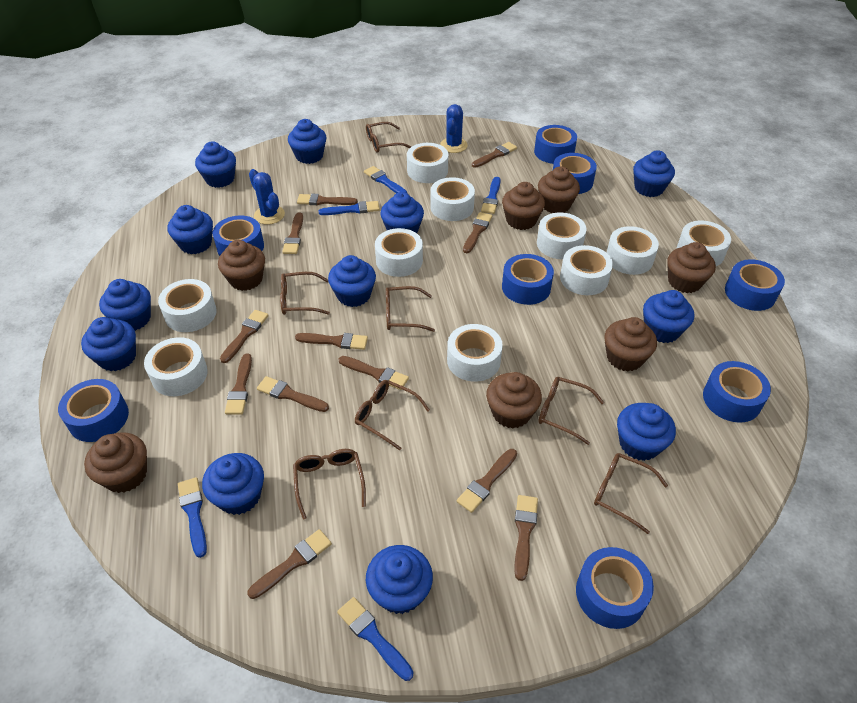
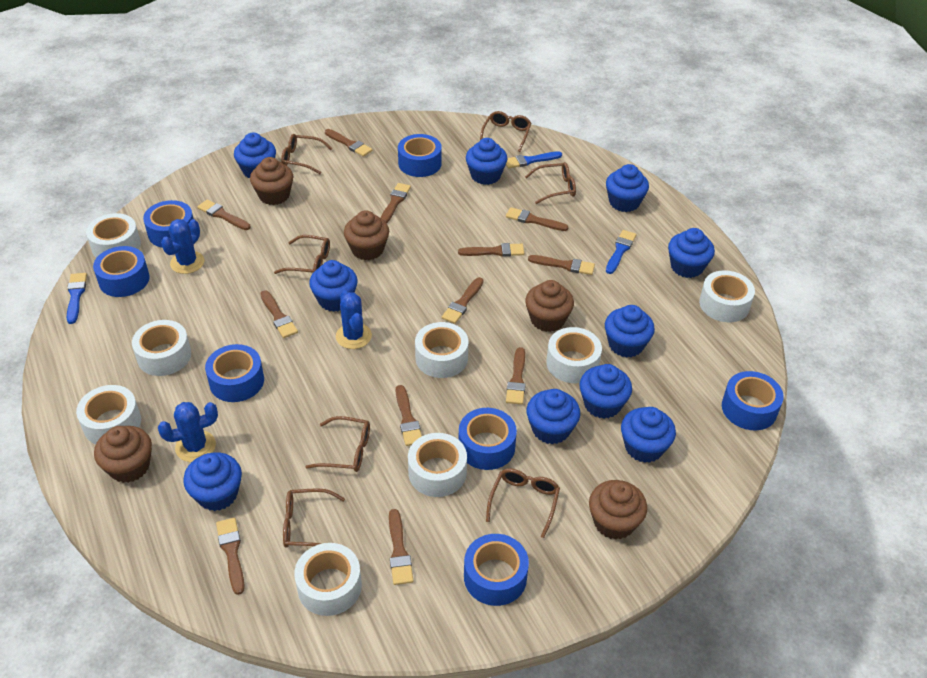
blue brush: 5 -> 3
blue cactus: 2 -> 3
blue cupcake: 12 -> 10
blue tape: 8 -> 7
brown cupcake: 7 -> 5
white tape: 10 -> 8

